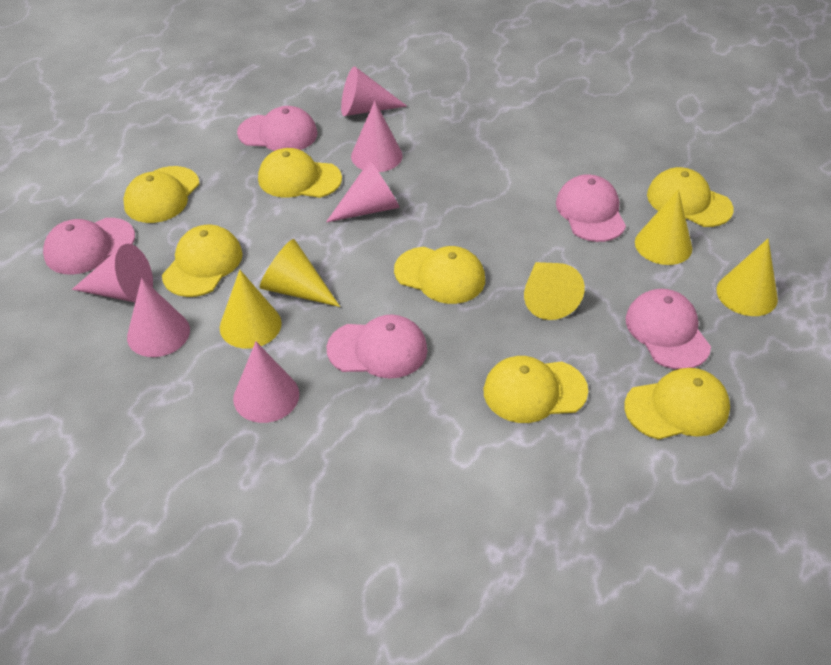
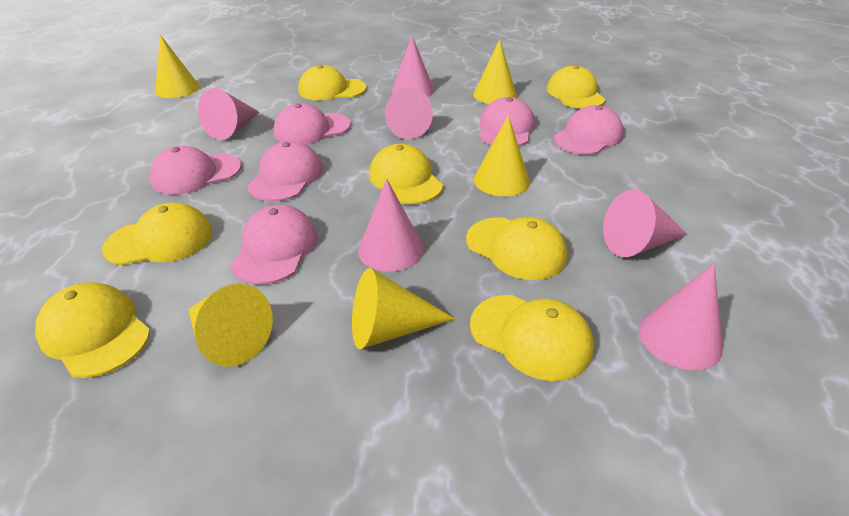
pink cap: 5 -> 6

